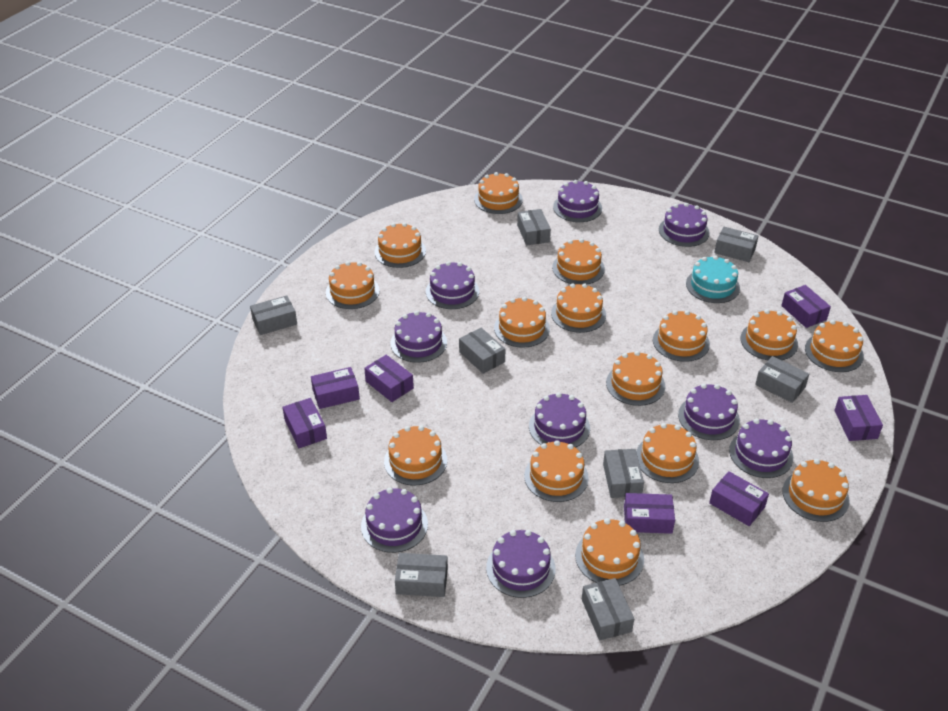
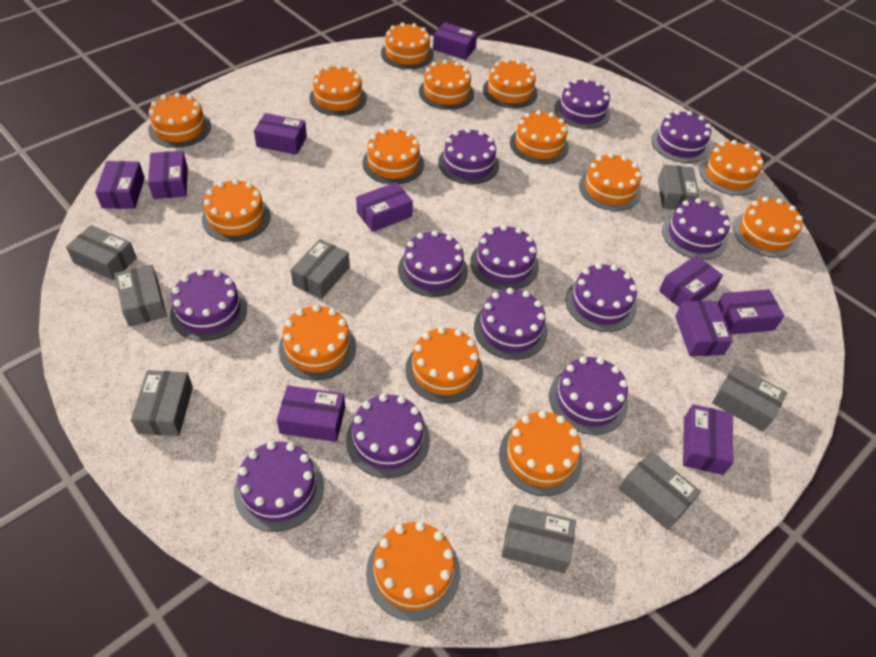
purple box: 7 -> 10
purple cake: 9 -> 12
turquoise cake: 1 -> 0

